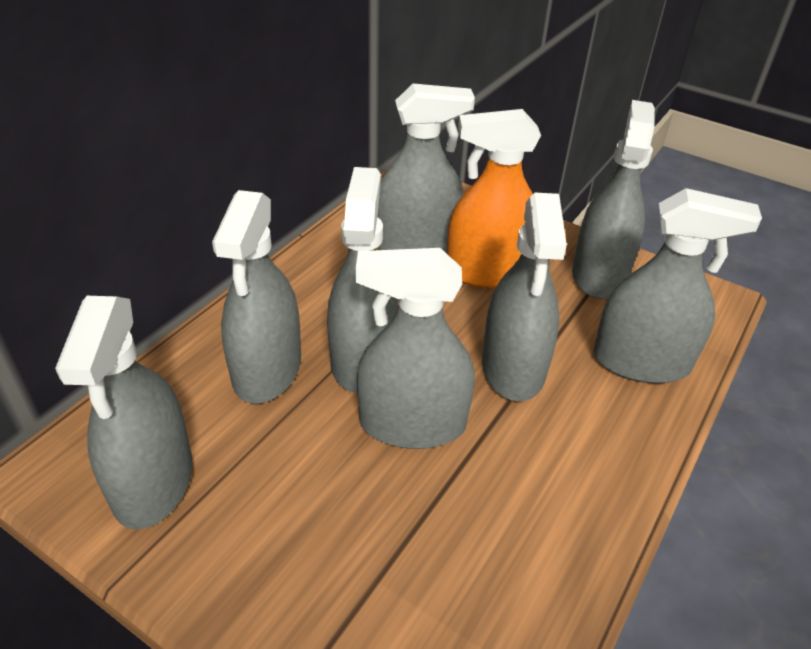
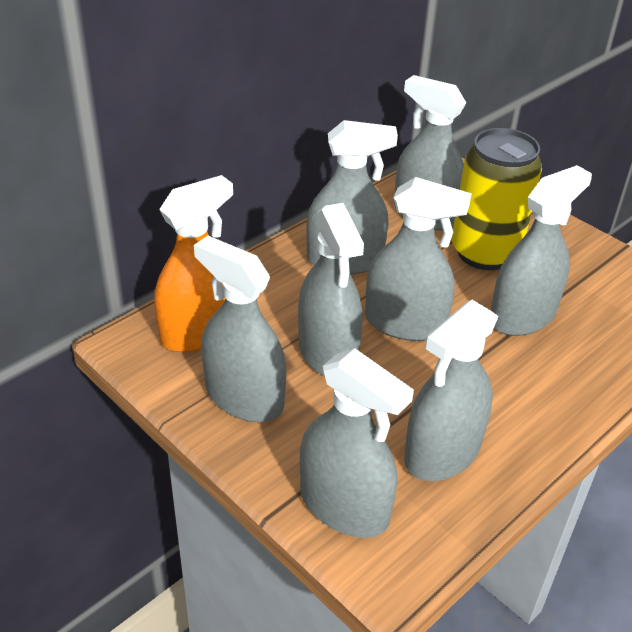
yellow can: 0 -> 1

